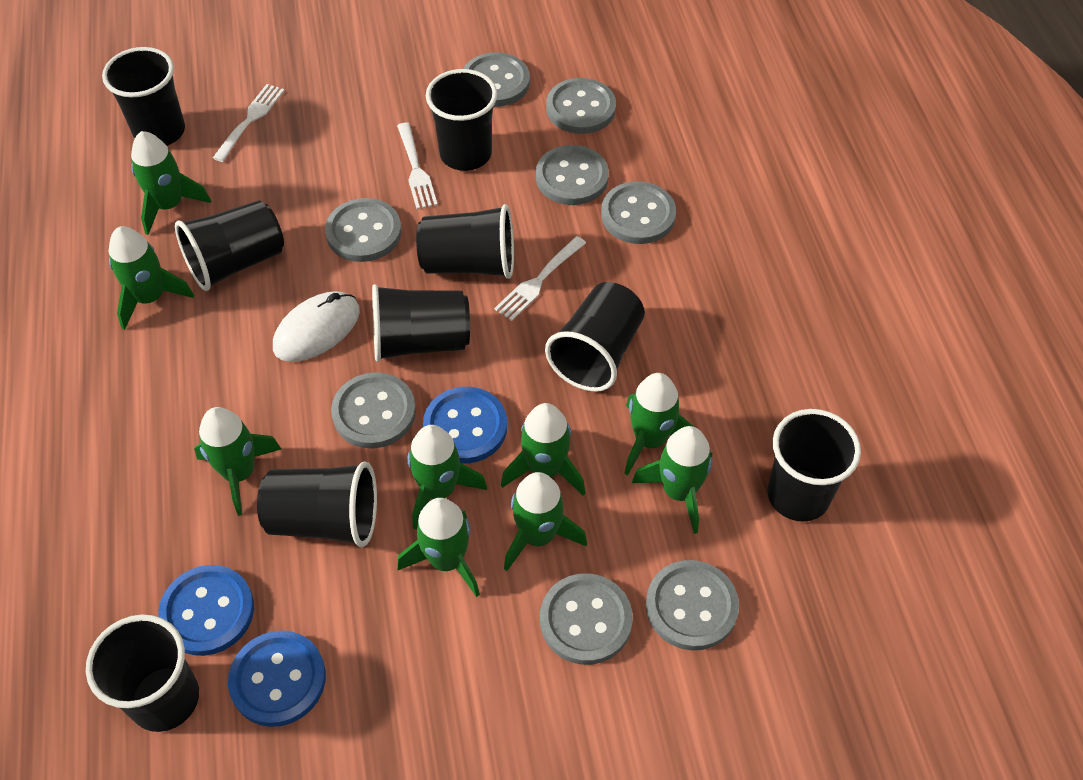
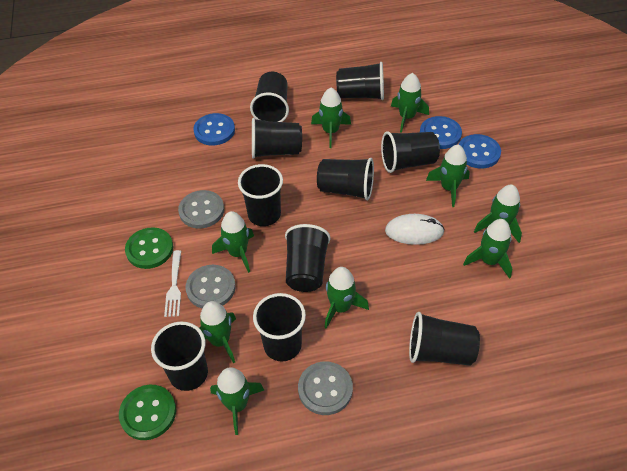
black cup: 9 -> 10
green button: 0 -> 2
grey button: 8 -> 3
white fork: 3 -> 1

